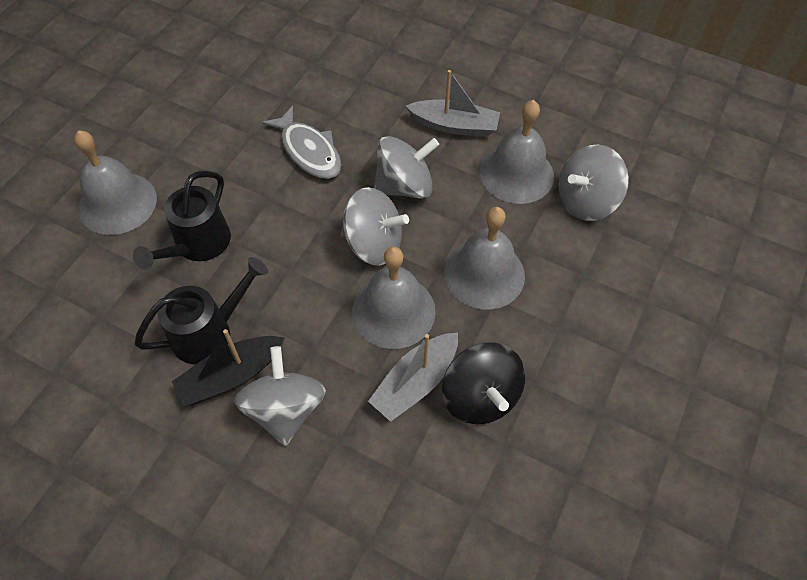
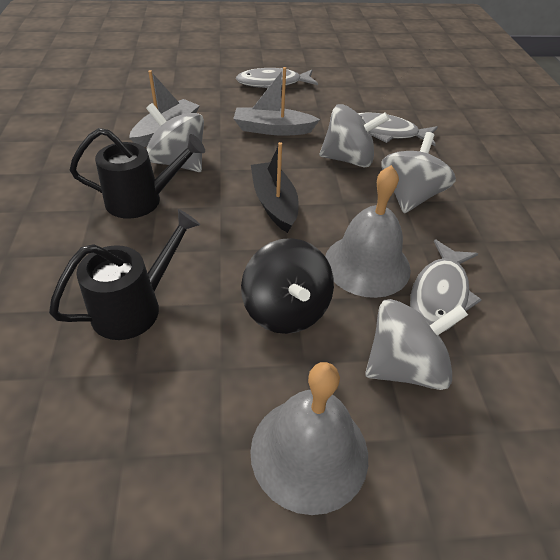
grey bell: 4 -> 2
grey fish: 1 -> 3

